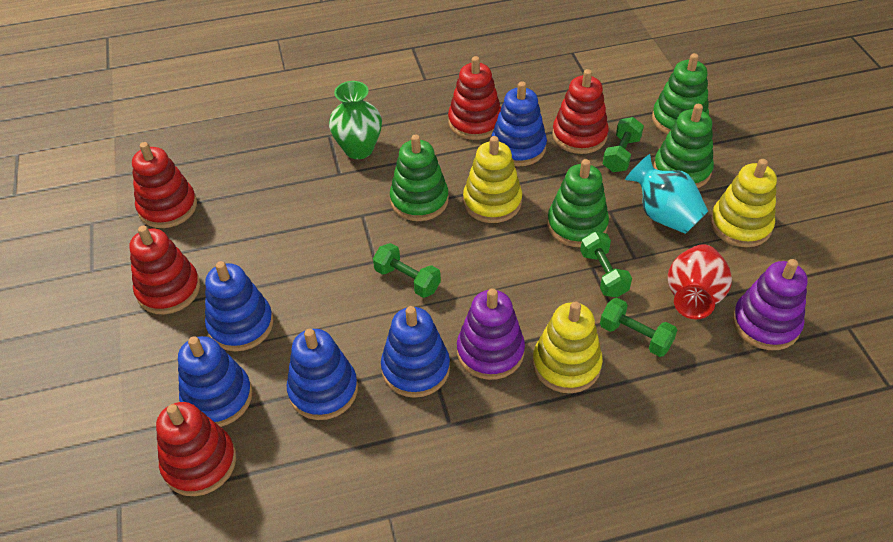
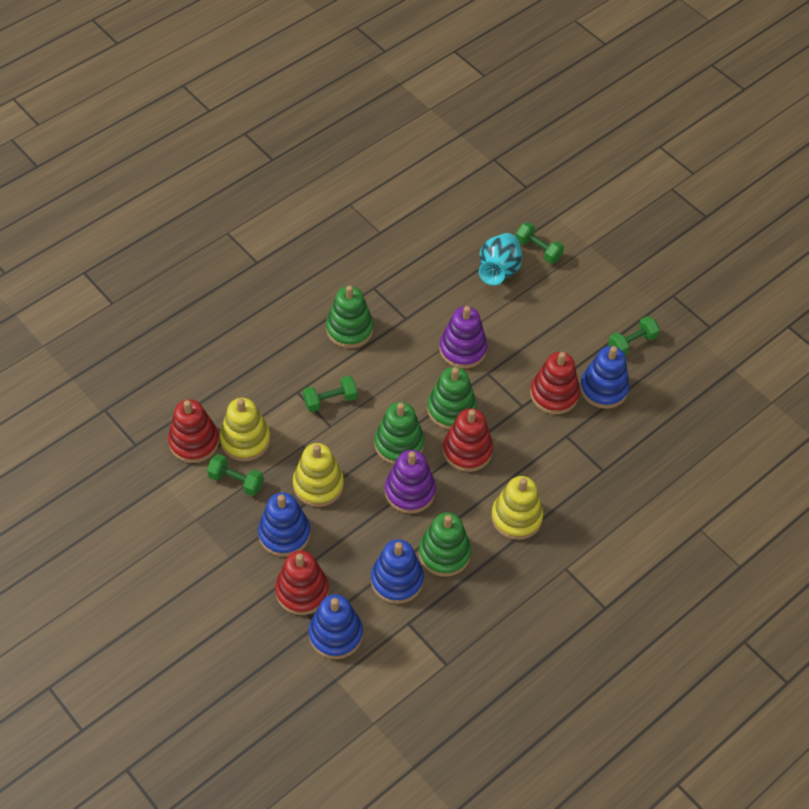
blue stacking toy: 5 -> 4
green vase: 1 -> 0
red stacking toy: 5 -> 4
red vase: 1 -> 0

